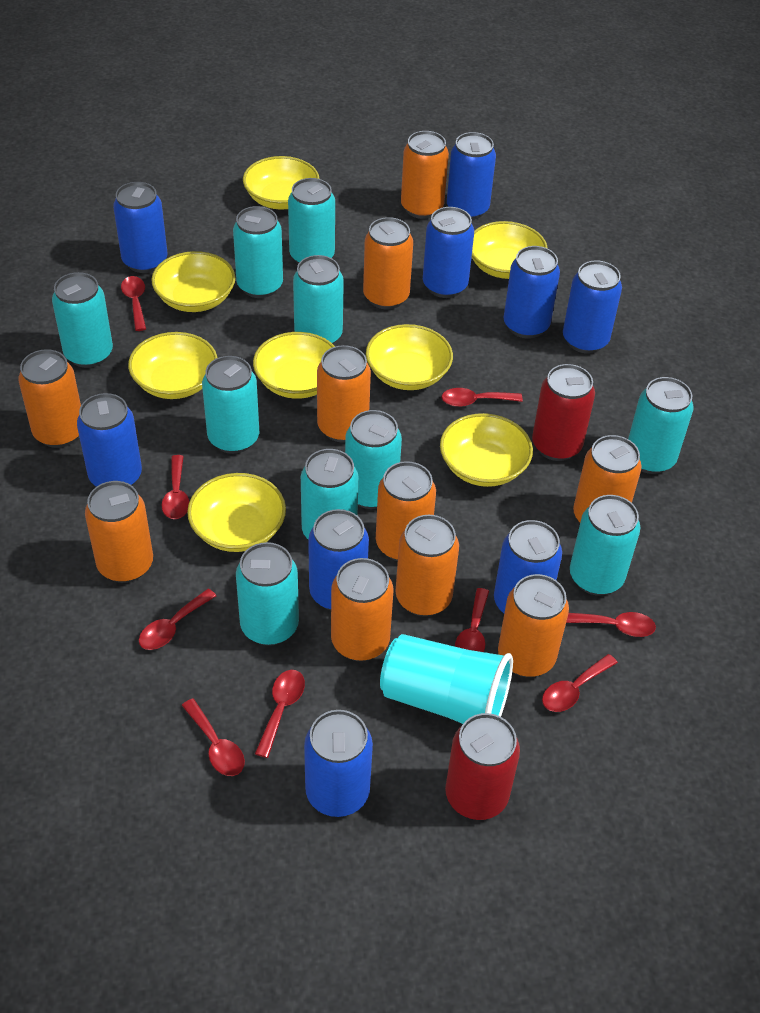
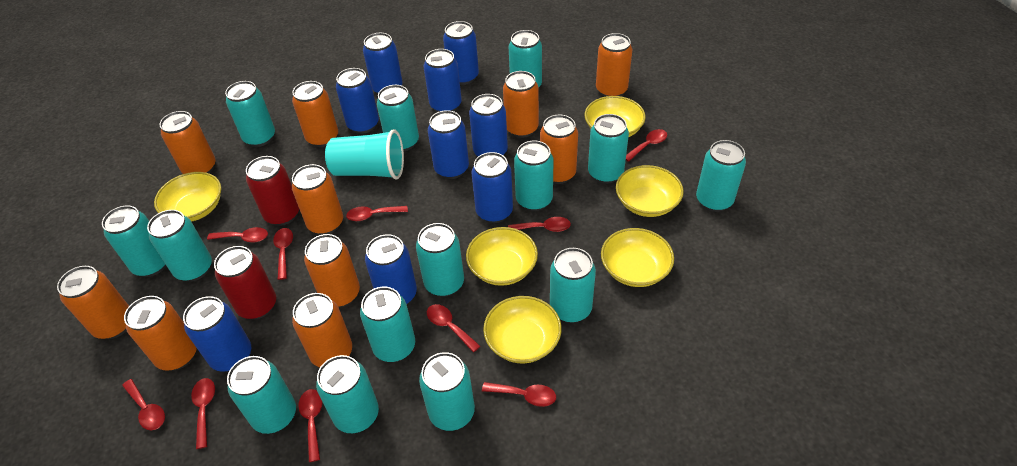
red spoon: 9 -> 10
turquoise can: 10 -> 14
yellow bowl: 8 -> 6

